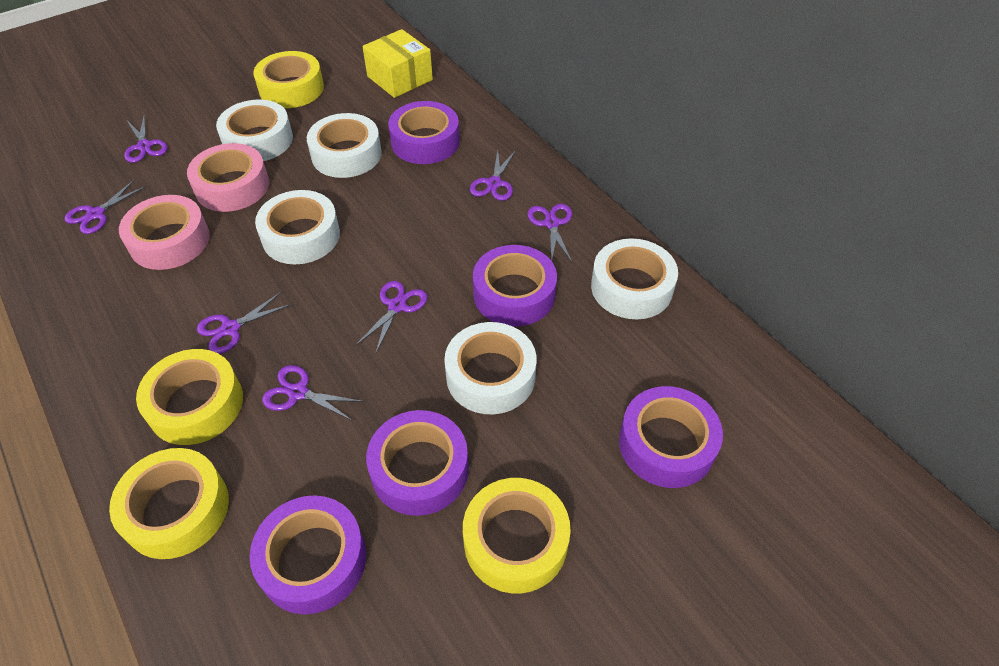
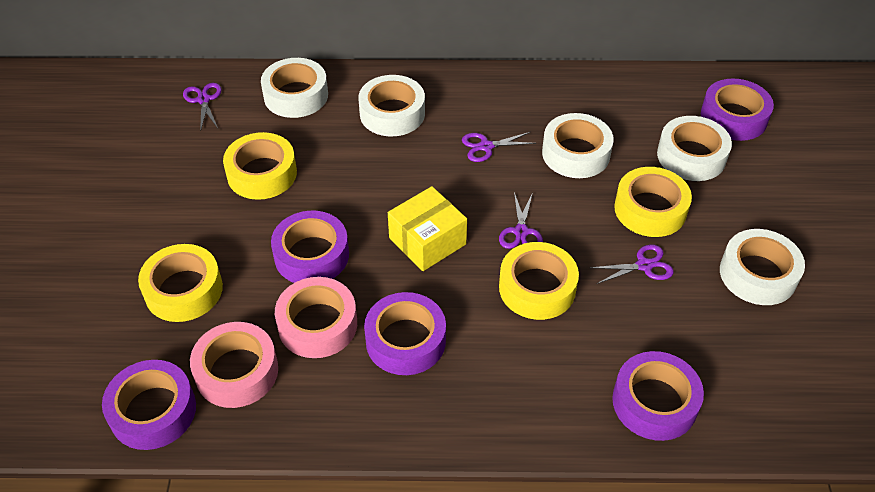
purple scissors: 7 -> 4

